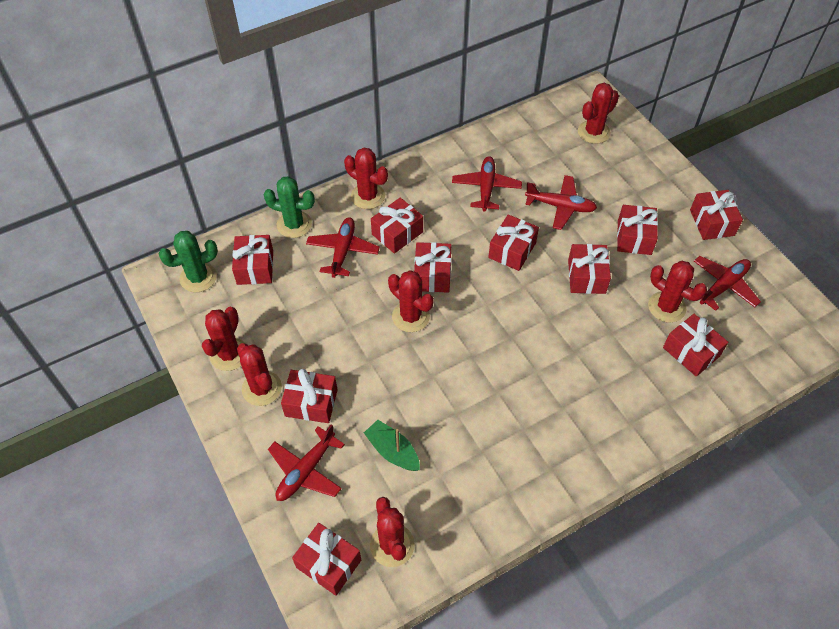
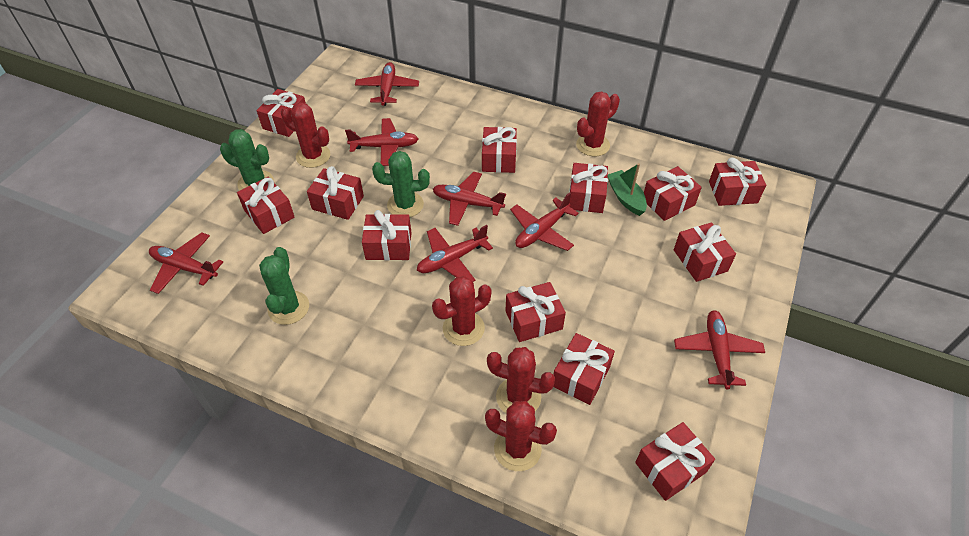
green cactus: 2 -> 3
red cactus: 7 -> 5
red gift: 10 -> 12
red plane: 5 -> 7

